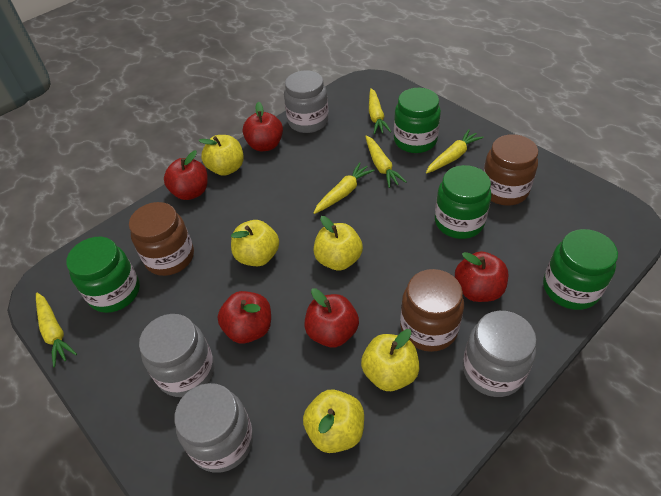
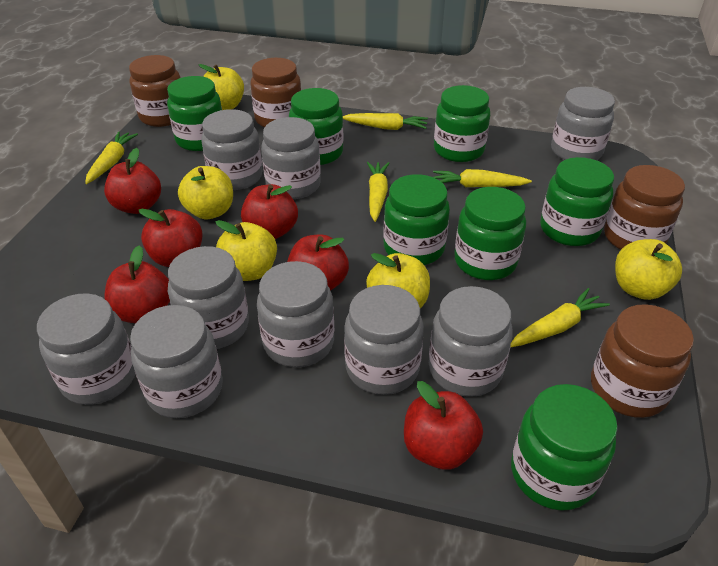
brown jar: 3 -> 4
green jar: 4 -> 7
grey jar: 4 -> 9
red apple: 5 -> 6

